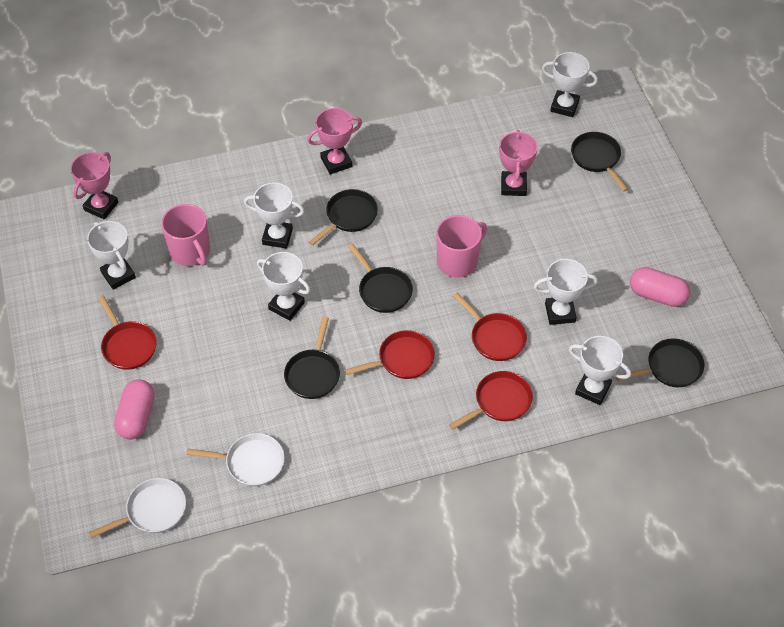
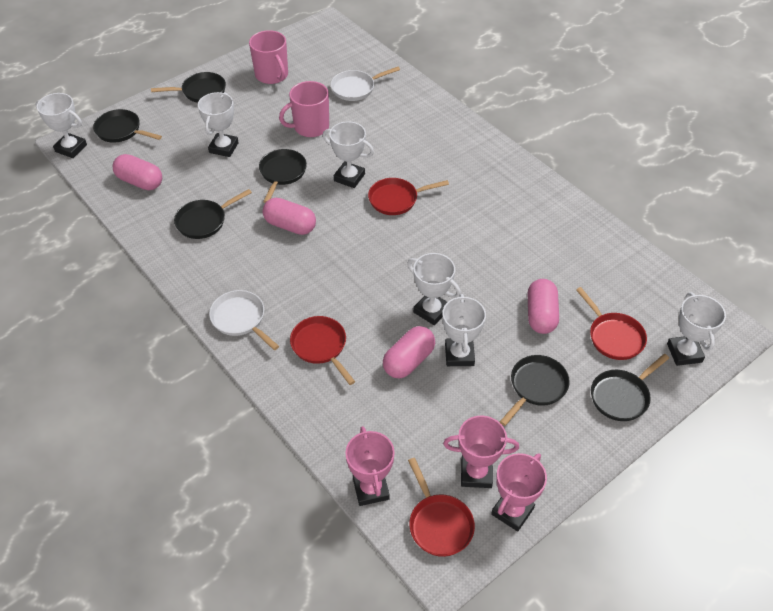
black pan: 5 -> 6
pink capsule: 2 -> 4

